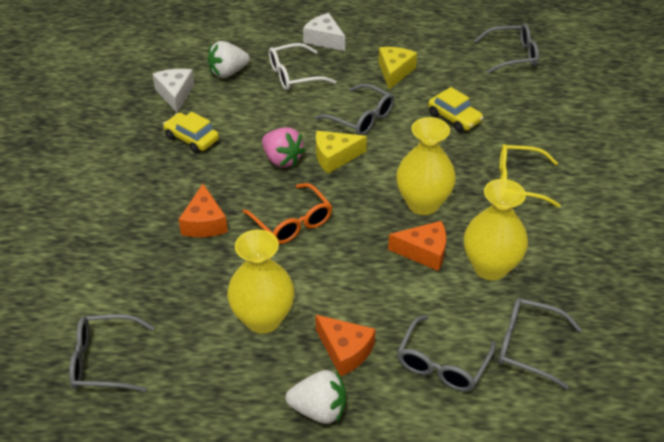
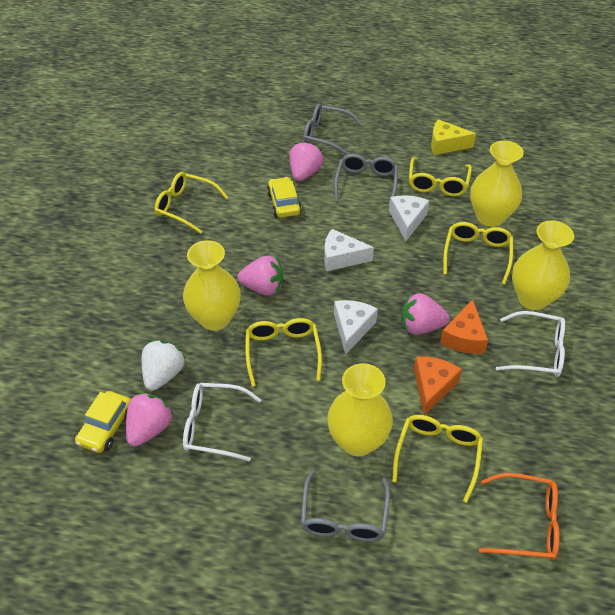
grey glasses: 5 -> 3
orange cheese: 3 -> 2
pink strawberry: 1 -> 4
white cheese: 2 -> 3
white glasses: 1 -> 2
white strawberry: 2 -> 1
yellow cheese: 2 -> 1
yellow glasses: 1 -> 5
yellow vase: 3 -> 4

